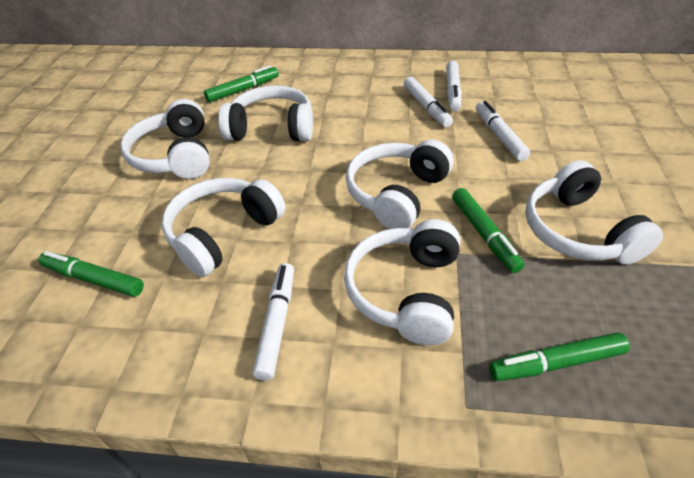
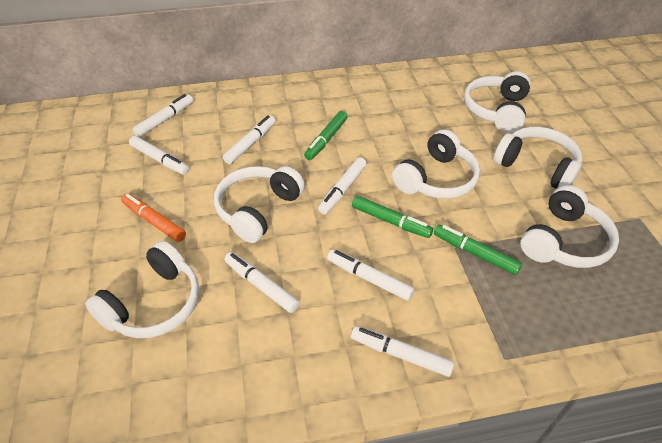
green marker: 4 -> 3
orange marker: 0 -> 1
white marker: 4 -> 7

